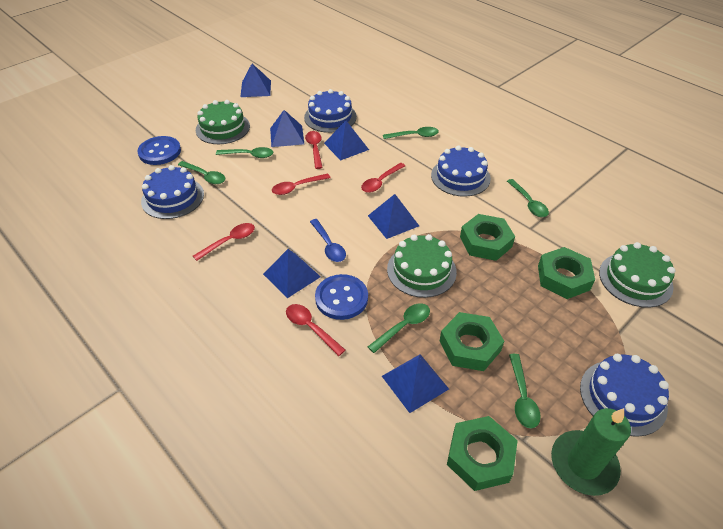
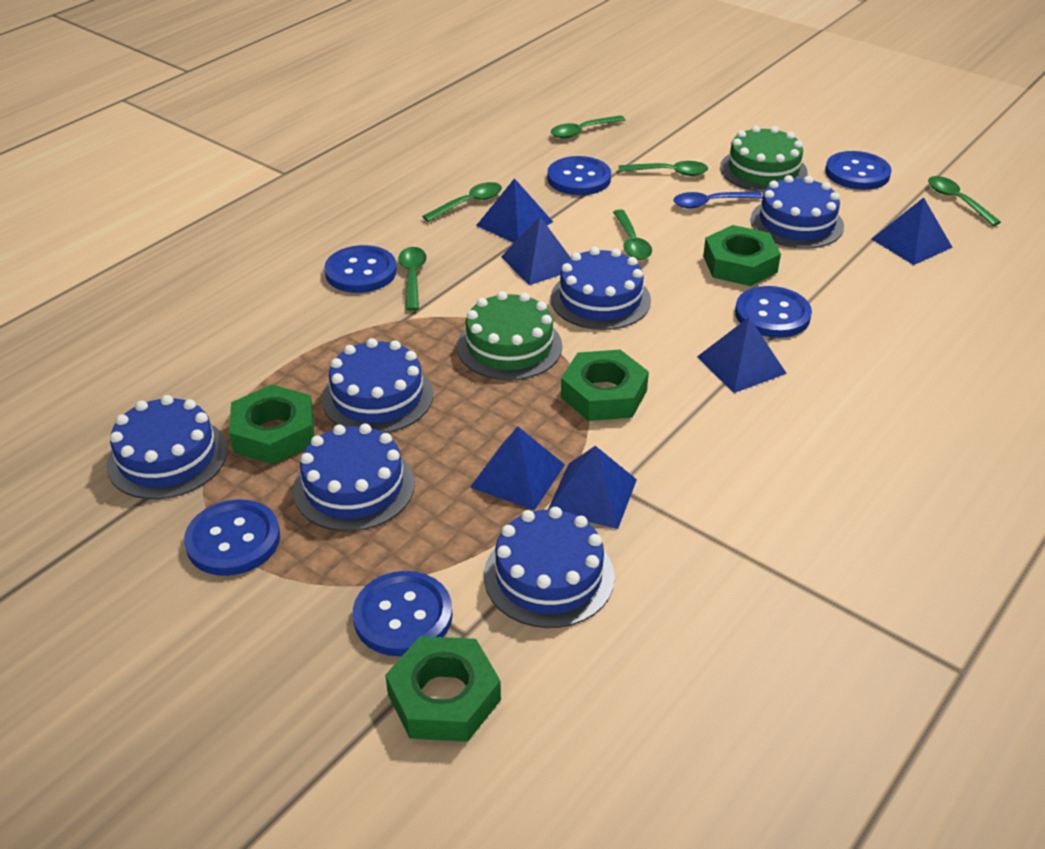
blue button: 2 -> 6
blue cake: 4 -> 6
green cake: 3 -> 2
green candle: 1 -> 0
red spoon: 5 -> 0

